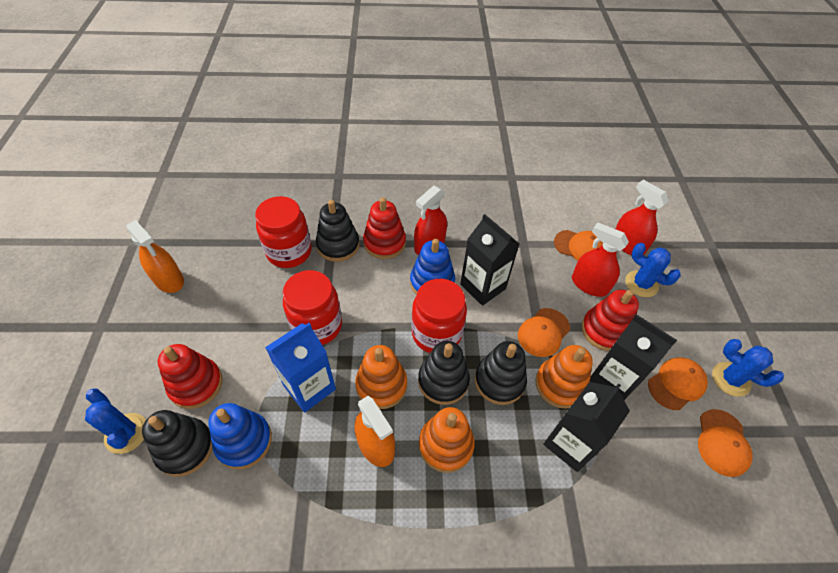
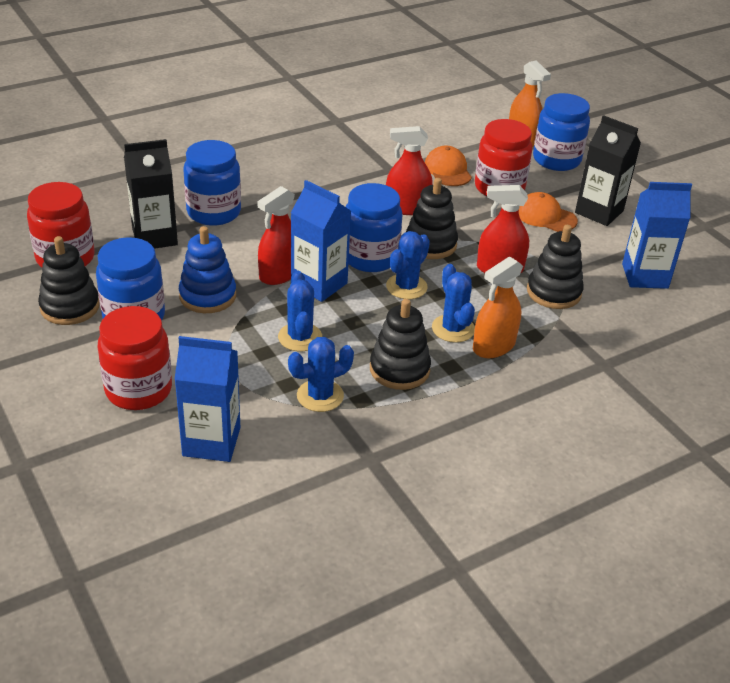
black carton: 3 -> 2
blue cactus: 3 -> 4
blue carton: 1 -> 3
blue jar: 0 -> 4
blue stacking toy: 2 -> 1
orange cap: 4 -> 2
orange stacking toy: 3 -> 0
red stacking toy: 3 -> 0

